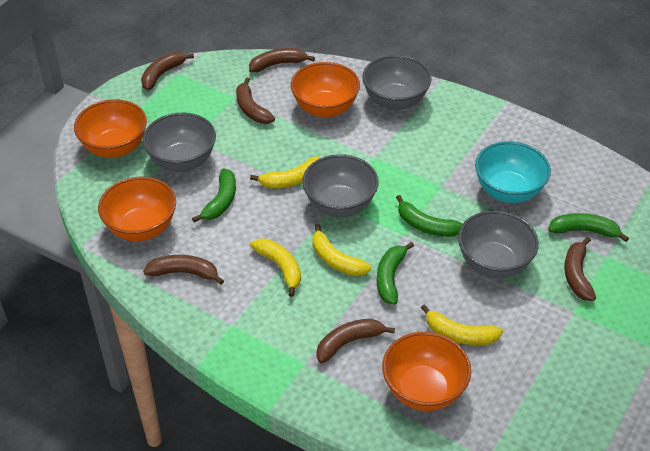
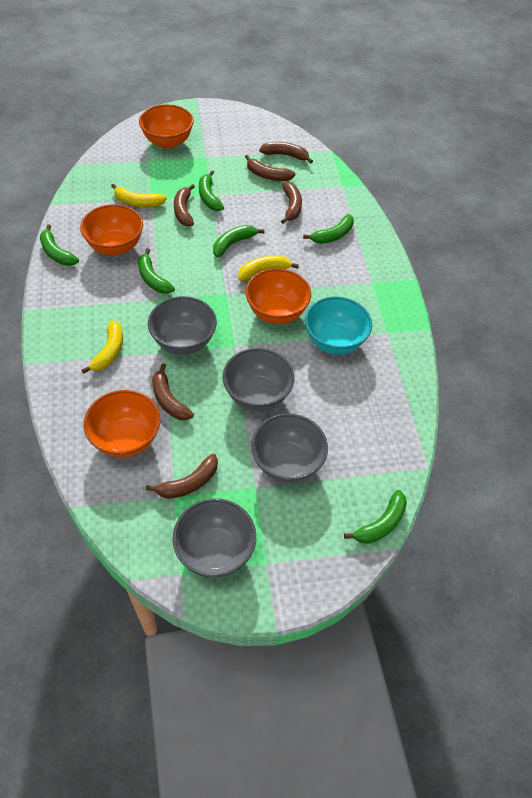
green banana: 4 -> 6
yellow banana: 4 -> 3

